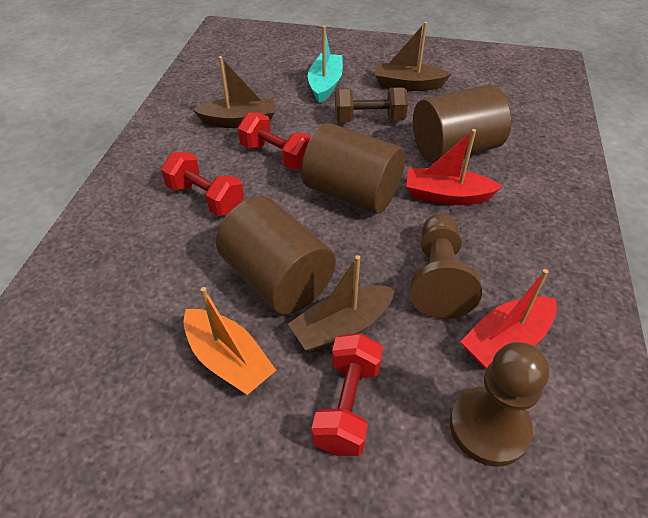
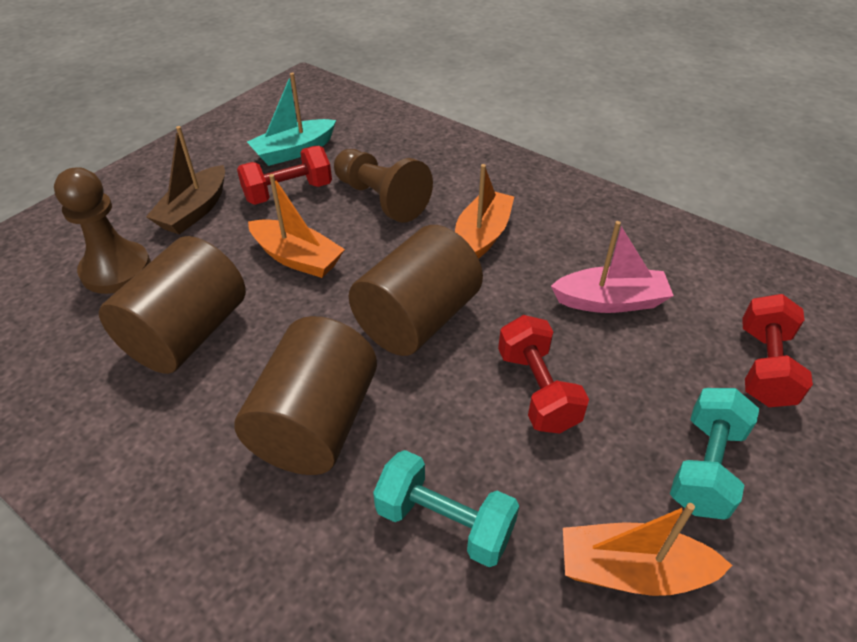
brown boat: 3 -> 1
brown dumbbell: 1 -> 0
orange boat: 1 -> 3
pink boat: 0 -> 1
red boat: 2 -> 0
turquoise dumbbell: 0 -> 2

